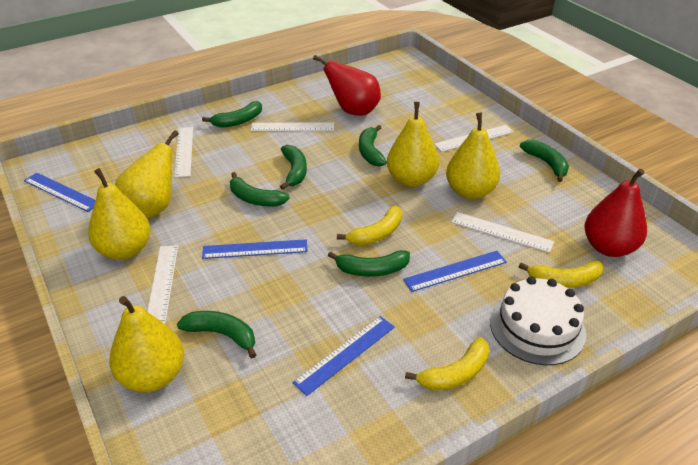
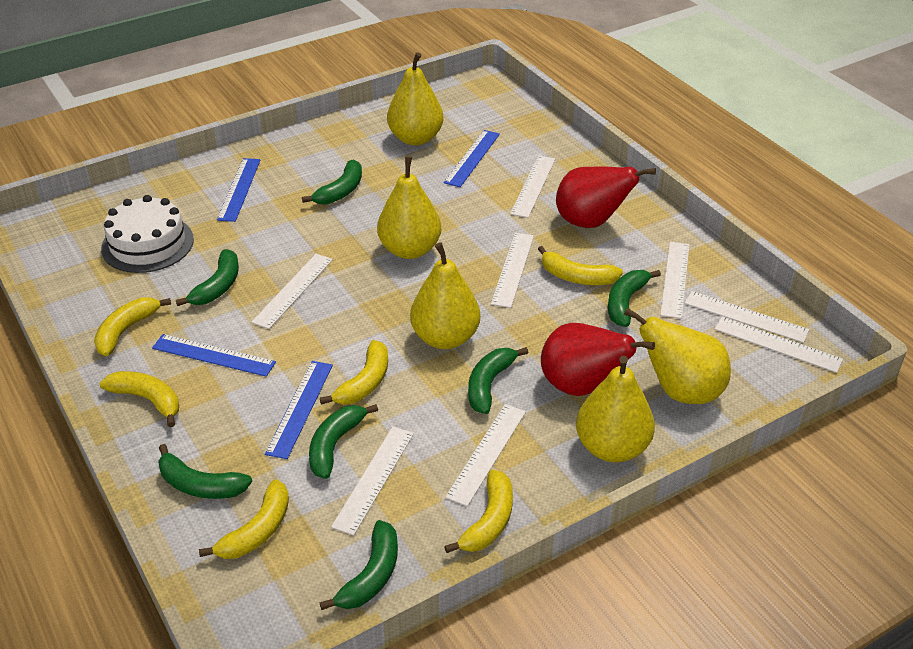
white ruler: 5 -> 8
yellow banana: 3 -> 6

